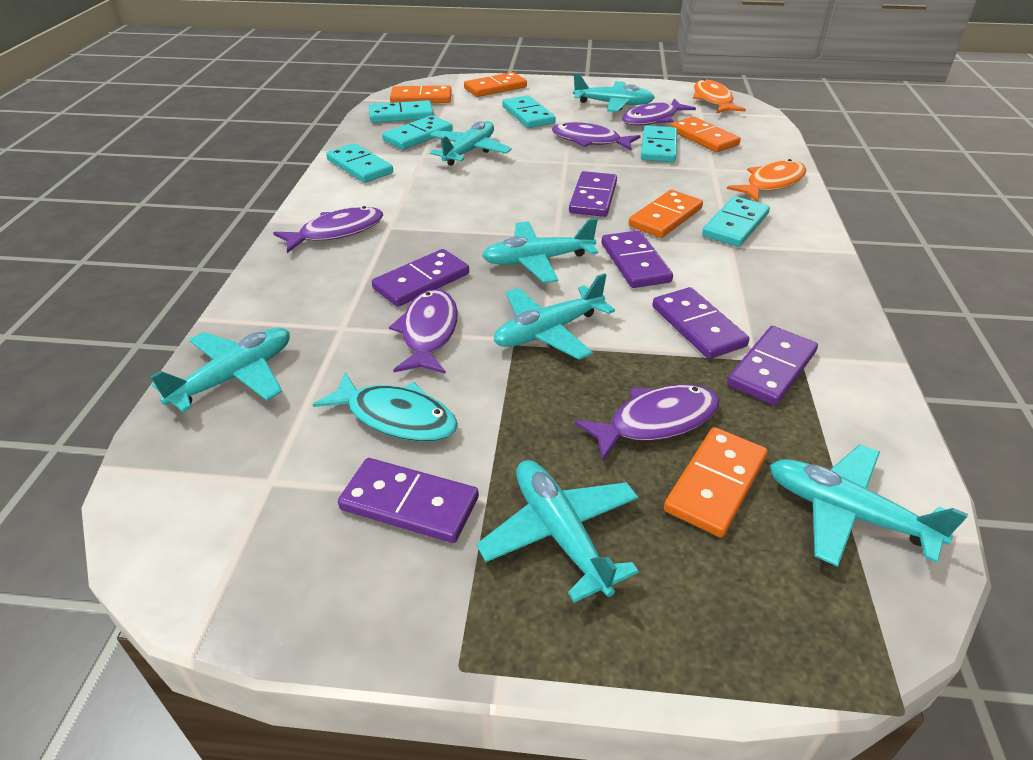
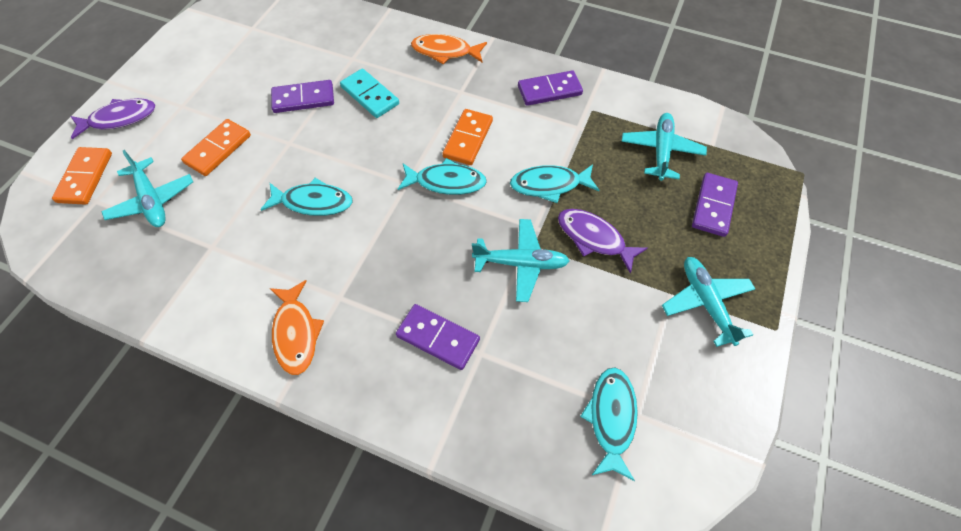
orange domino: 5 -> 3
purple domino: 6 -> 4
purple fish: 5 -> 2
turquoise domino: 6 -> 1
turquoise fish: 1 -> 4
turquoise plane: 7 -> 4

